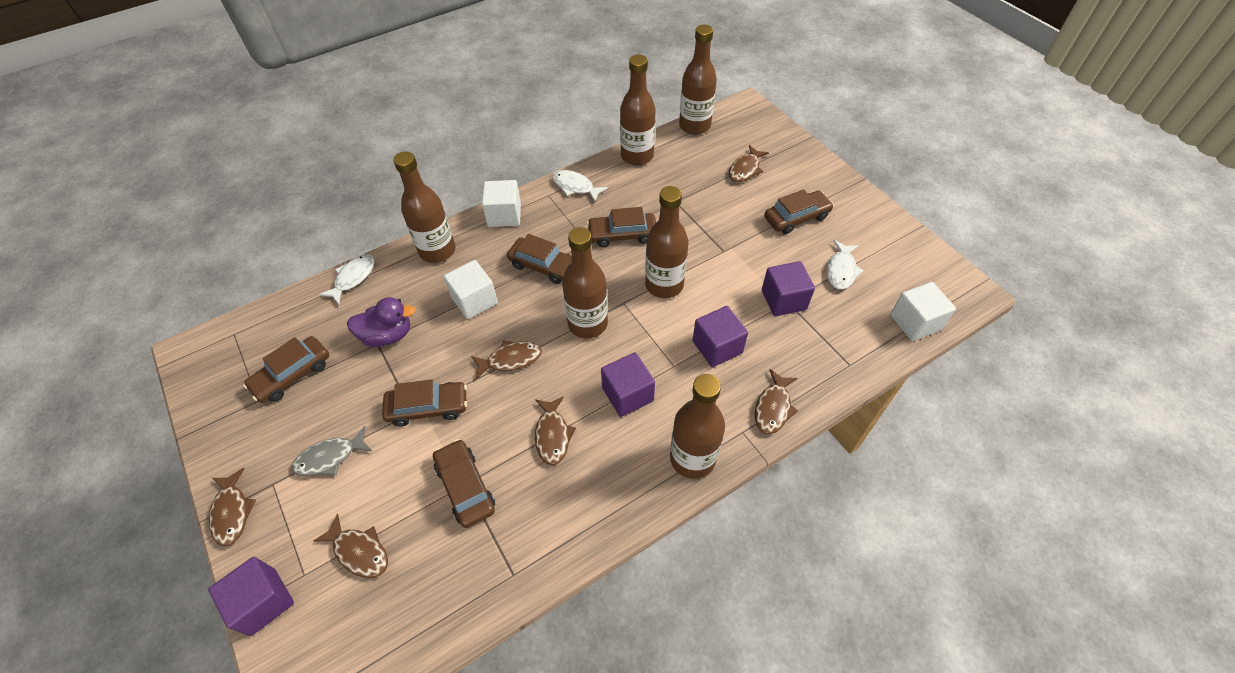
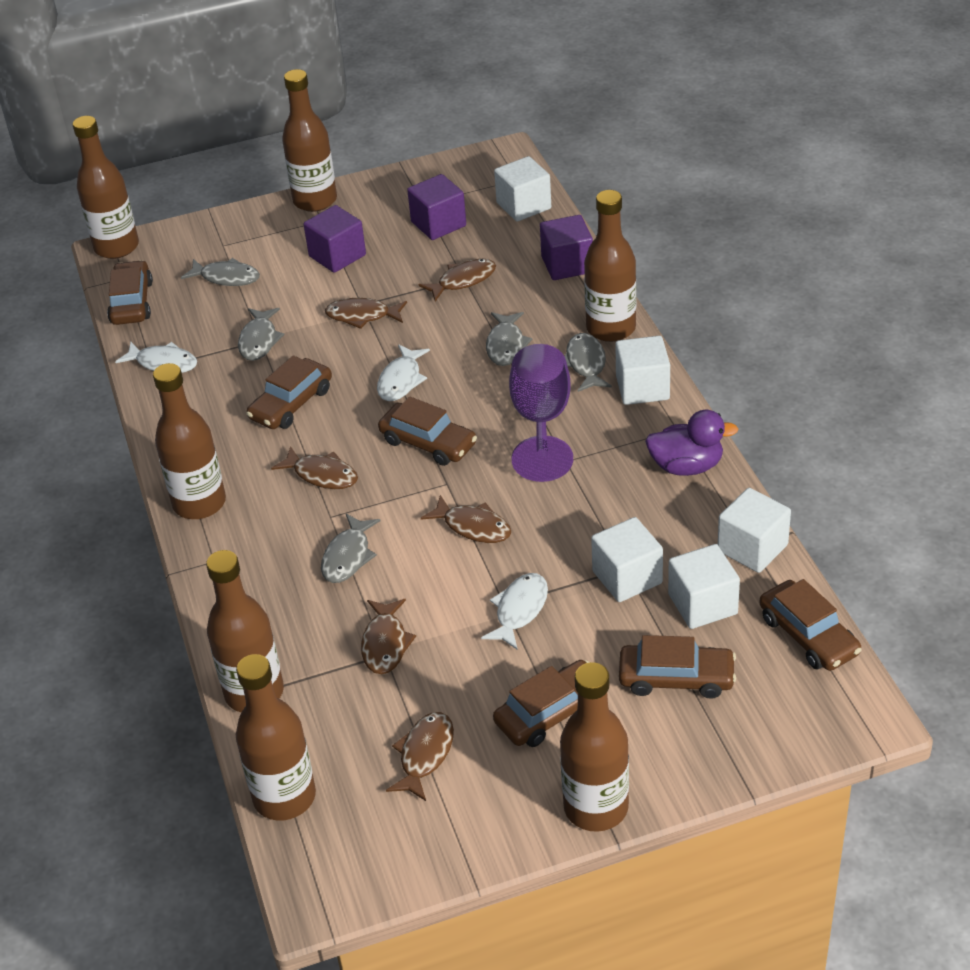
brown bottle: 6 -> 7
grey fish: 1 -> 5
purple cube: 4 -> 3
purple goblet: 0 -> 1
white cube: 3 -> 5

